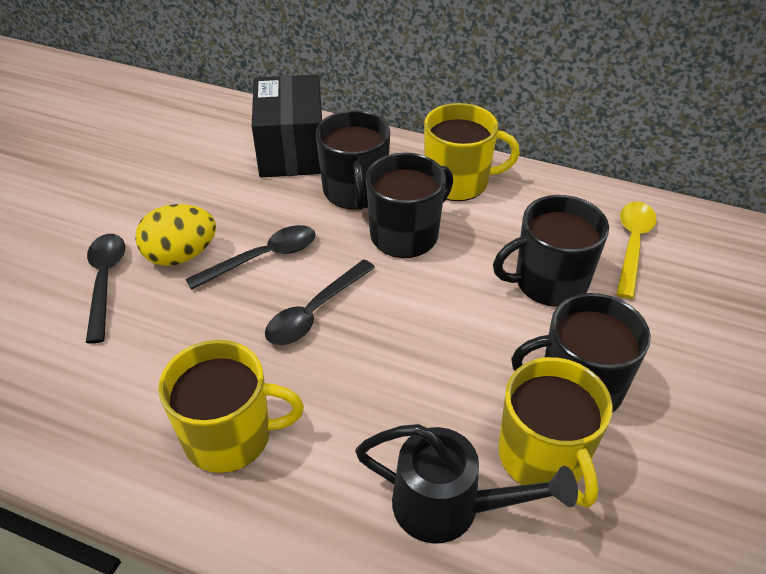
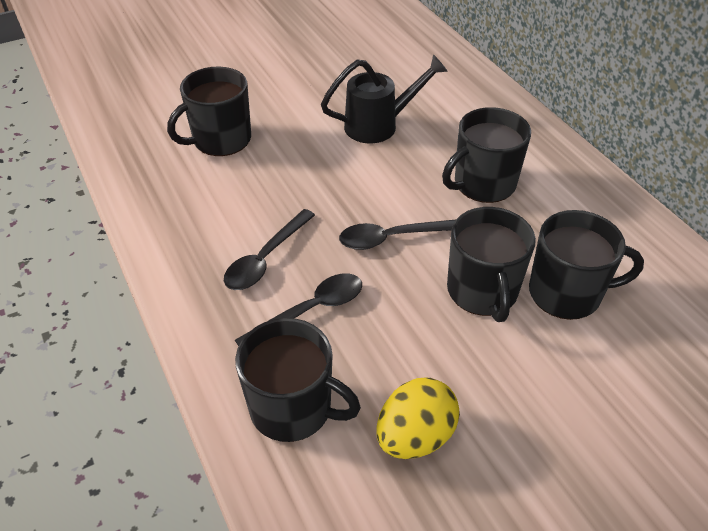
black box: 1 -> 0
black mug: 4 -> 5
yellow mug: 3 -> 0
yellow spoon: 1 -> 0

